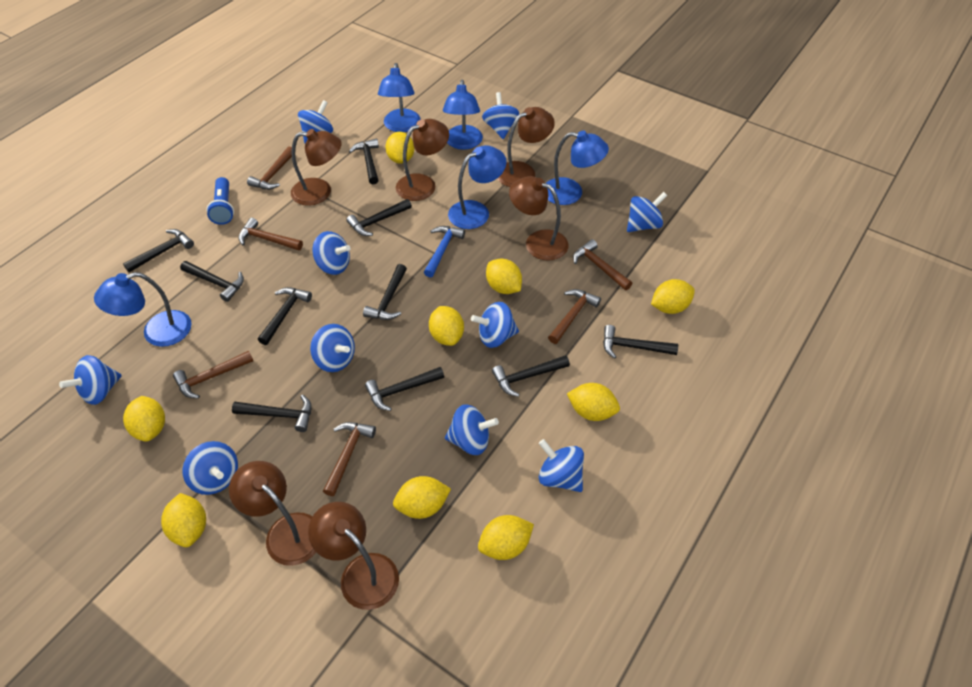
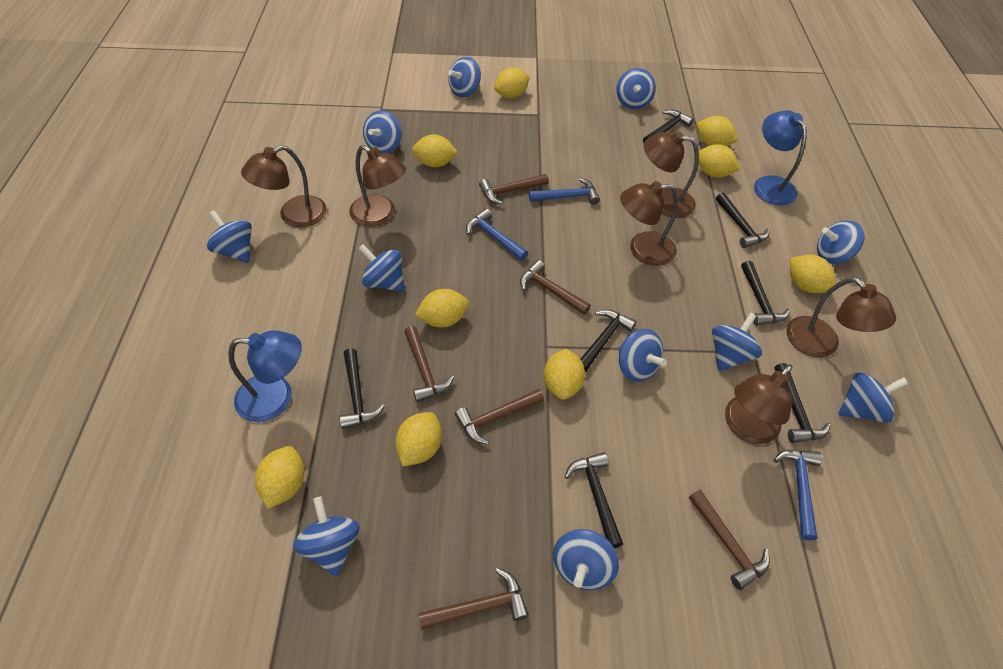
black hammer: 10 -> 7
blue flashlight: 1 -> 0
blue hammer: 1 -> 3
blue lamp: 5 -> 2
blue spinning top: 10 -> 11

